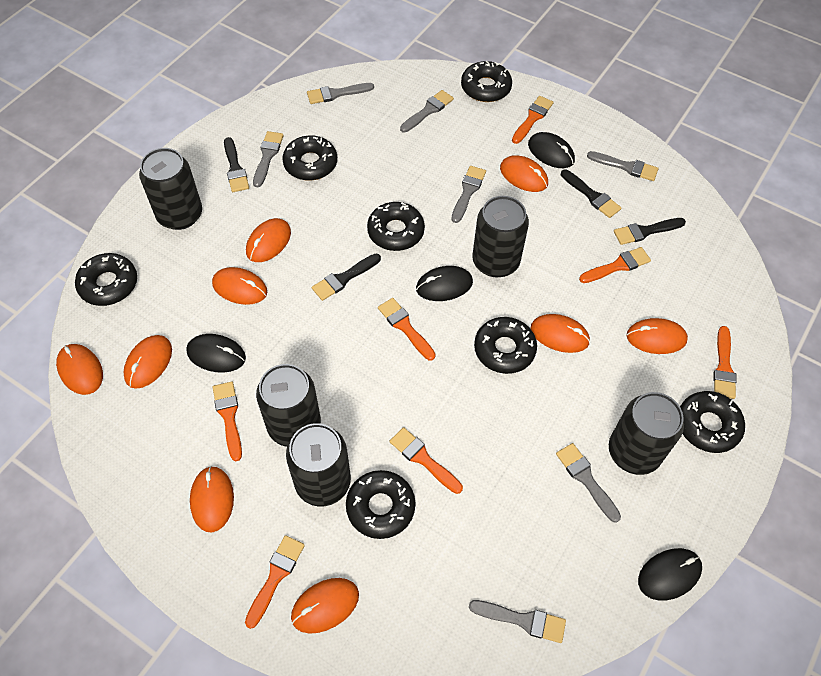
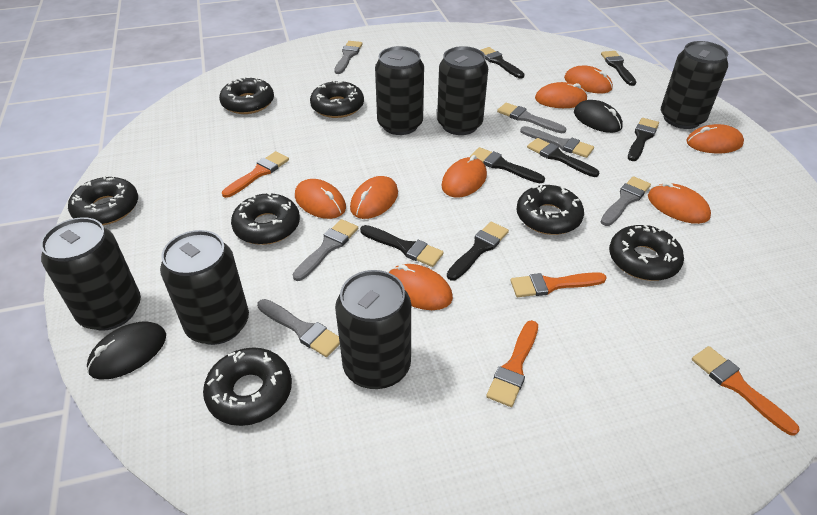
black brush: 4 -> 7
black can: 5 -> 6
black mouse: 4 -> 2
grey brush: 7 -> 6
orange brush: 7 -> 4
orange mouse: 9 -> 8

